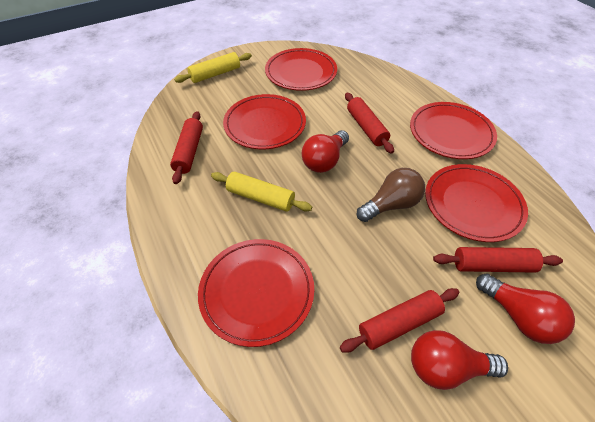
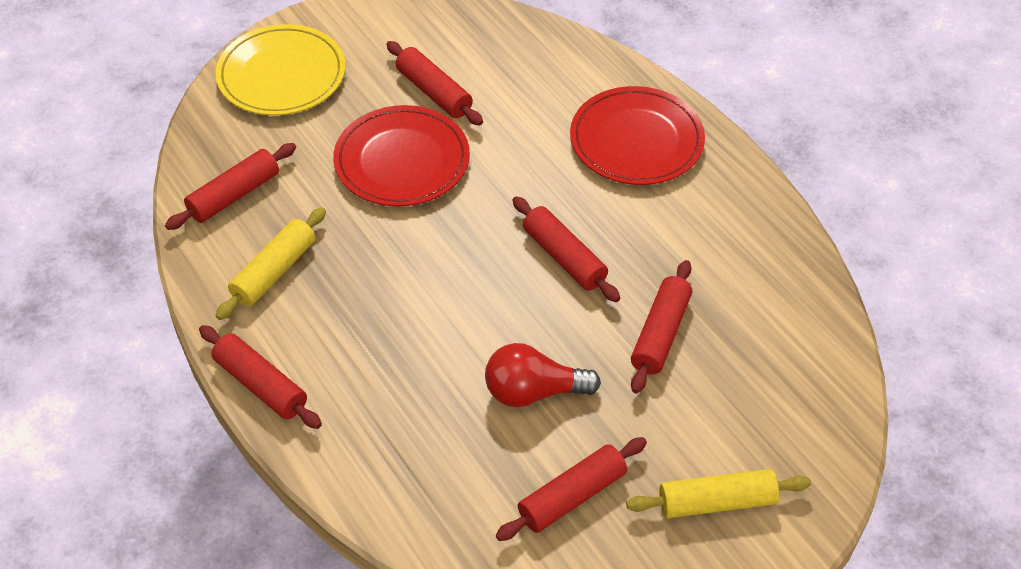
brown light bulb: 1 -> 0
red light bulb: 3 -> 1
red plate: 5 -> 2
red rolling pin: 4 -> 6
yellow plate: 0 -> 1

